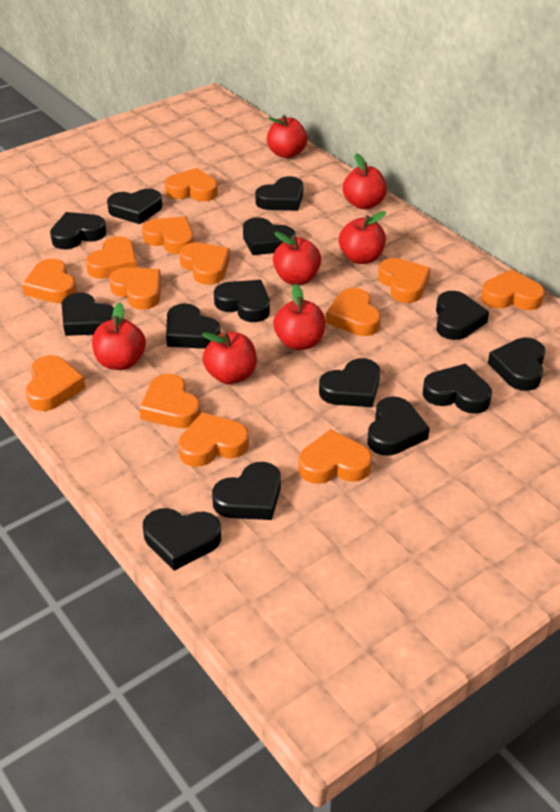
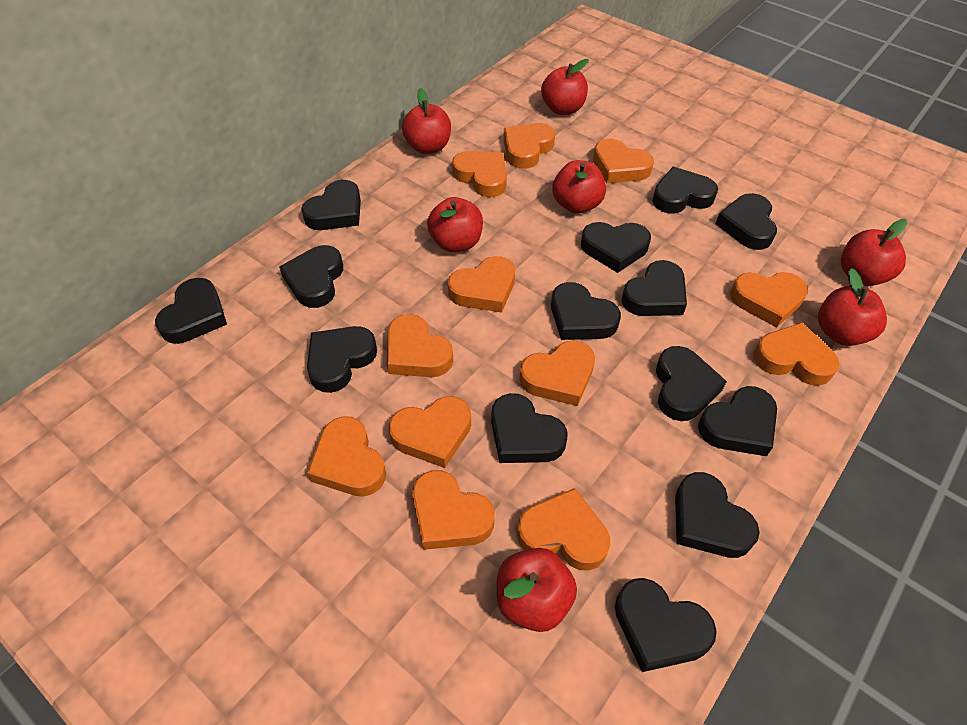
orange heart: 13 -> 12

